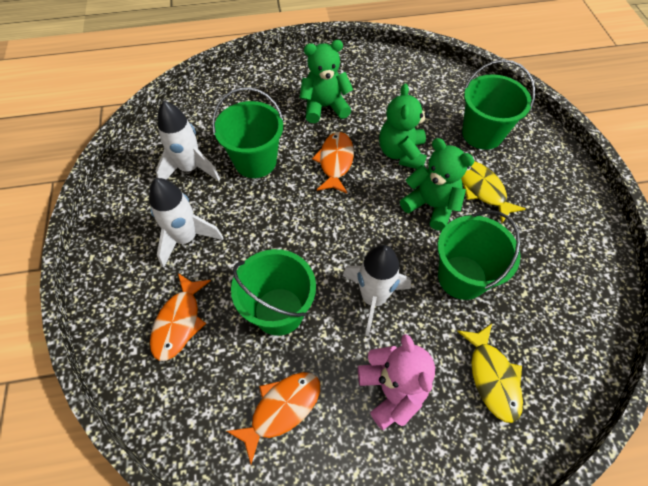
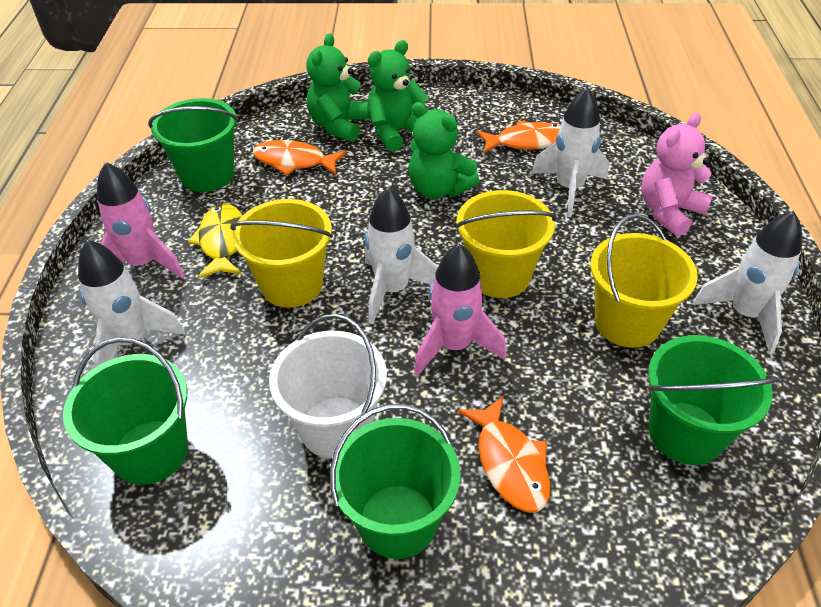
pink rocket: 0 -> 2
white bucket: 0 -> 1
white rocket: 3 -> 4
yellow bucket: 0 -> 3
yellow fish: 2 -> 1

